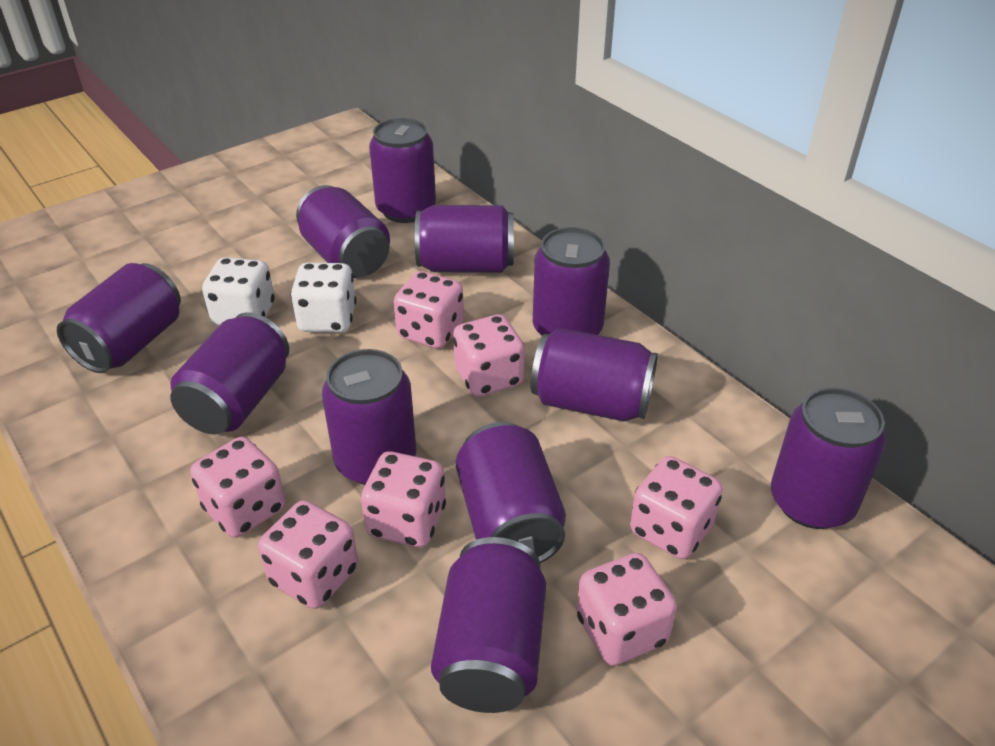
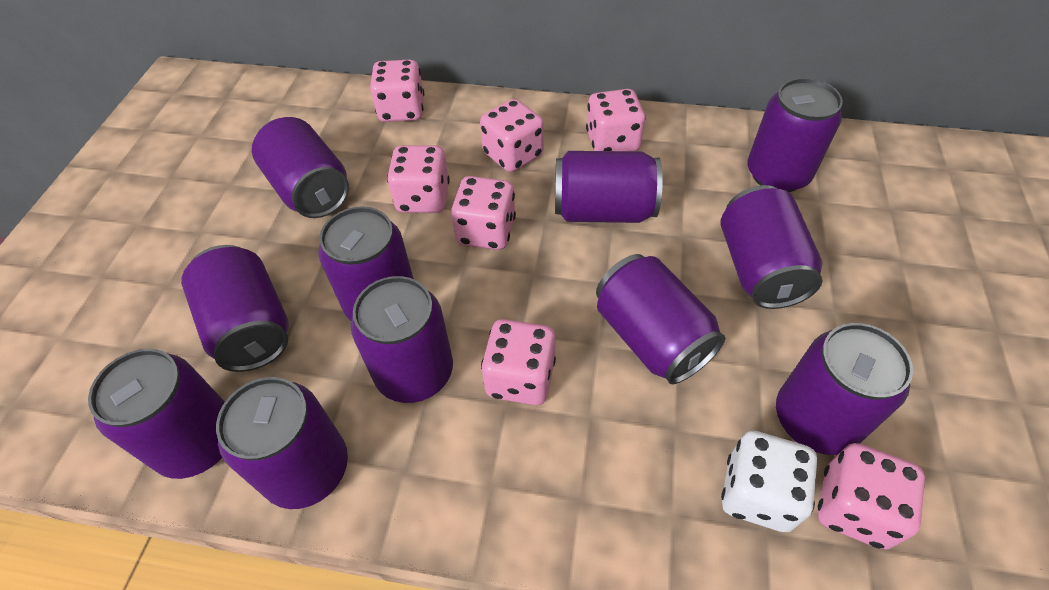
white dice: 2 -> 1

